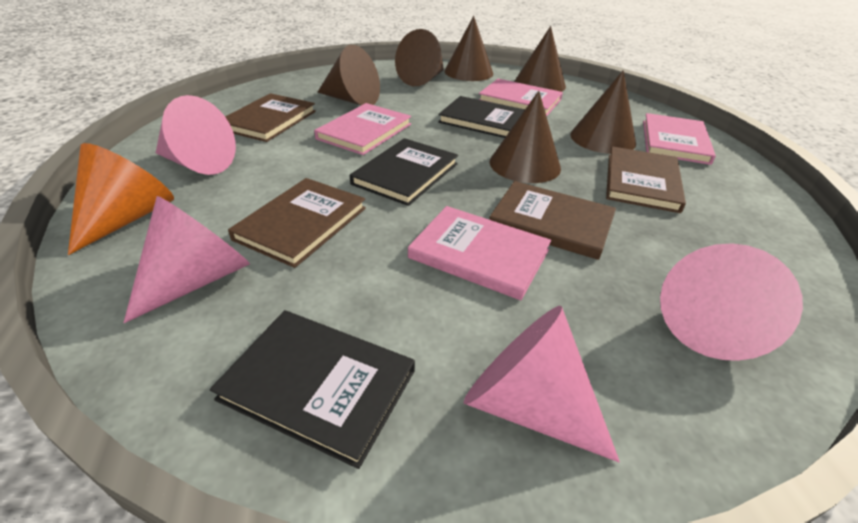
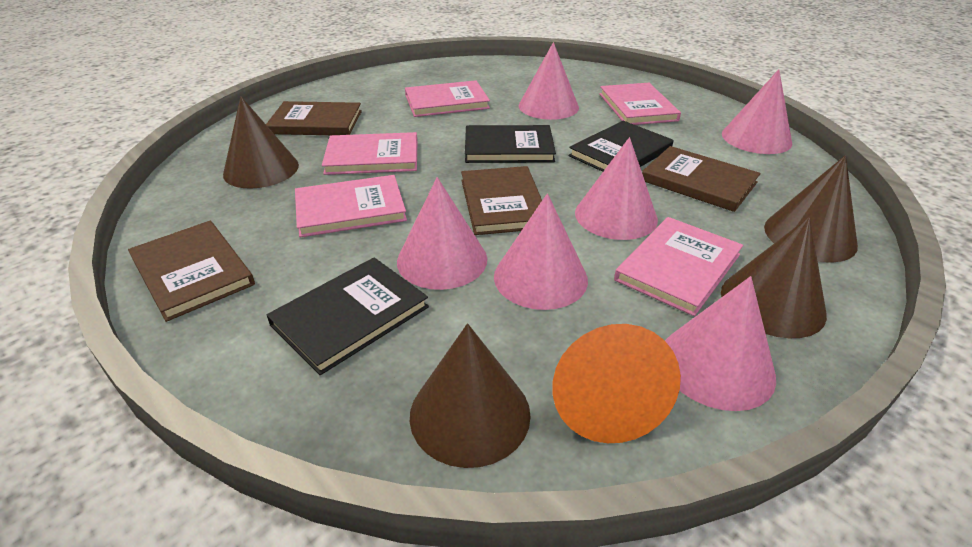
brown cone: 6 -> 4
pink book: 4 -> 5
pink cone: 4 -> 6

